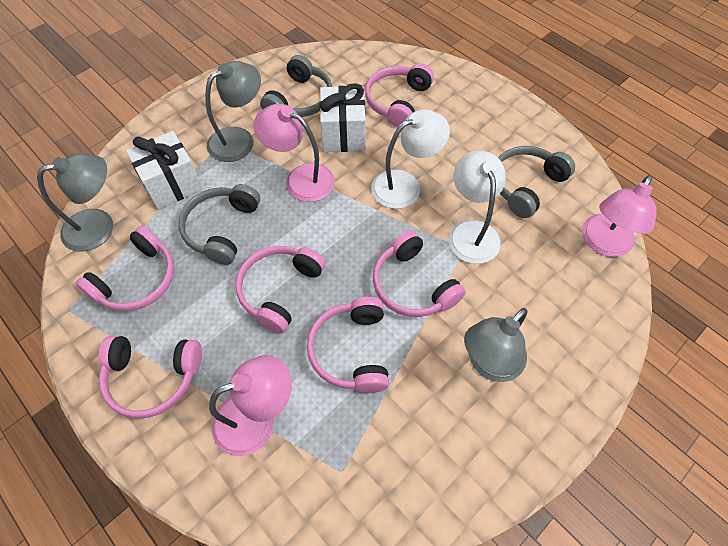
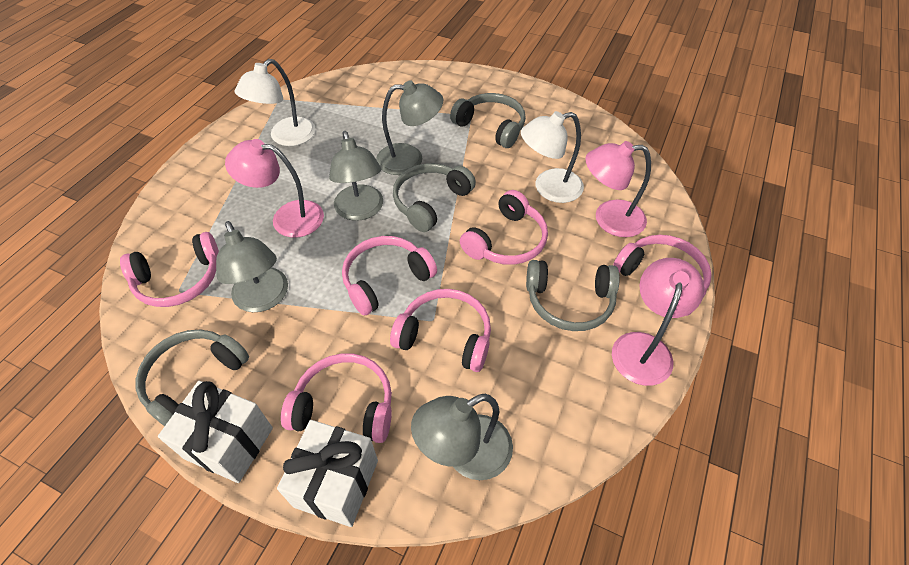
grey headphones: 3 -> 4
grey lamp: 3 -> 4

